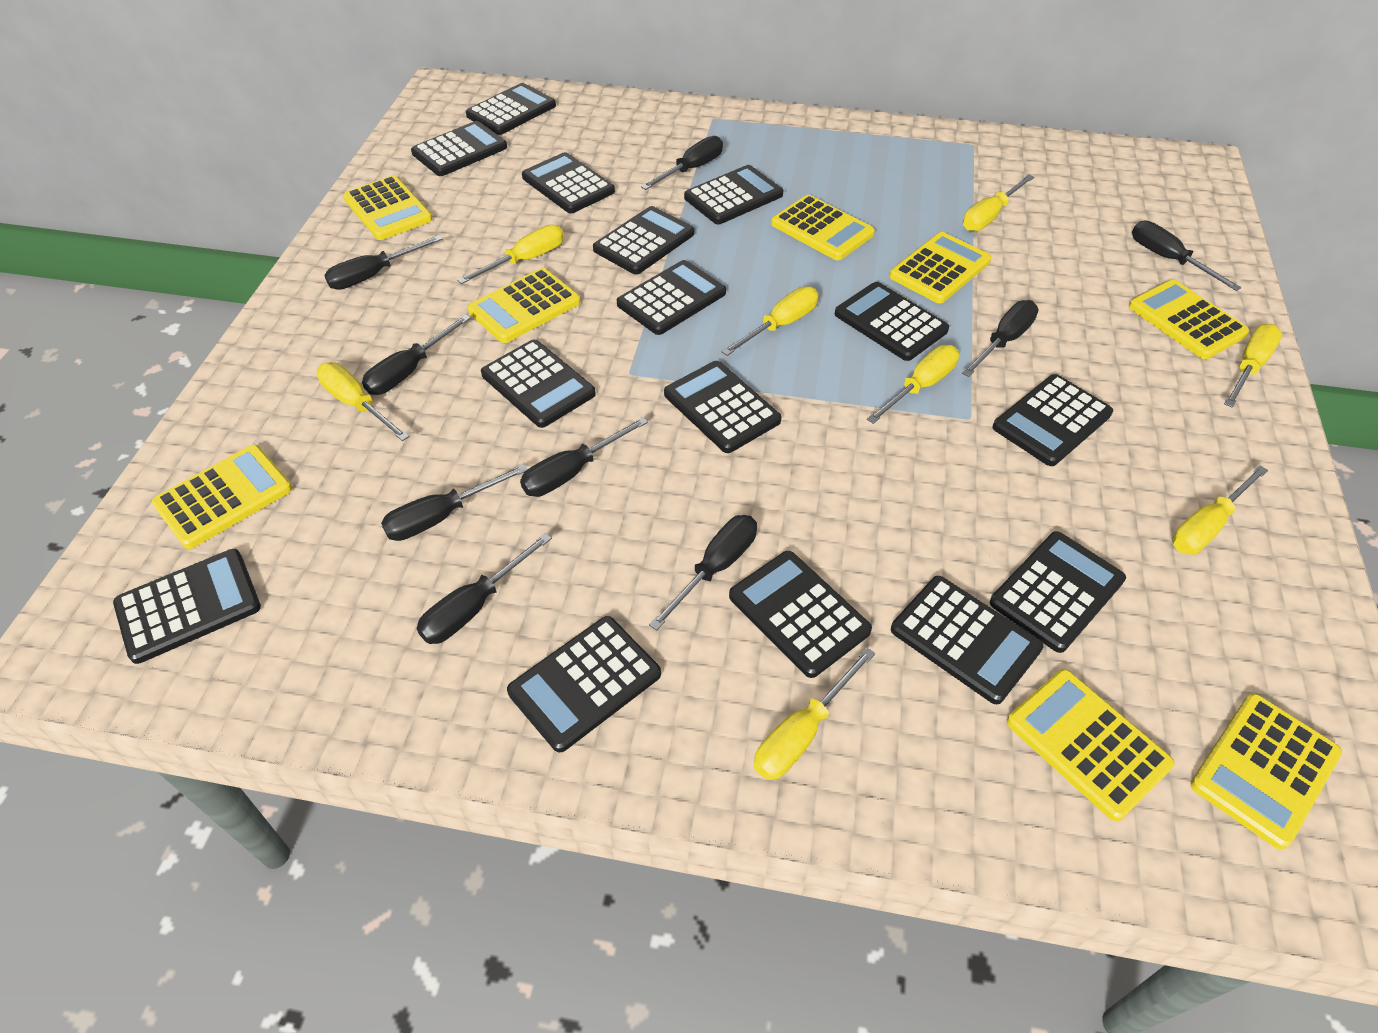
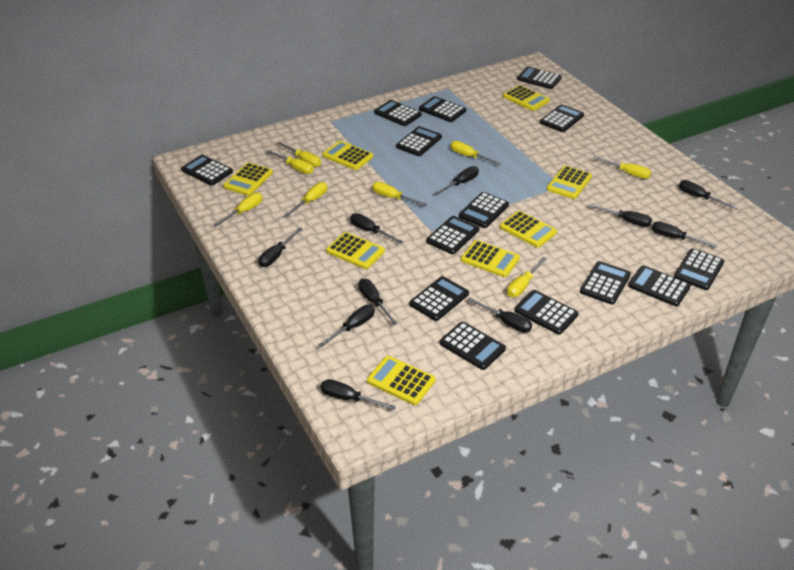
black calculator: 15 -> 14
black screwdriver: 9 -> 10

